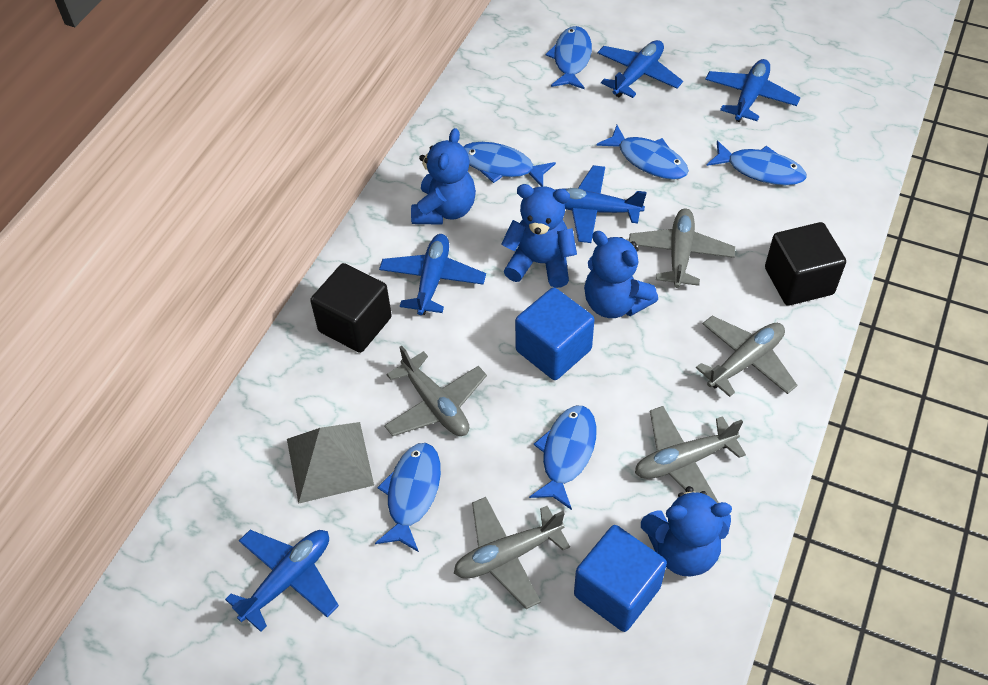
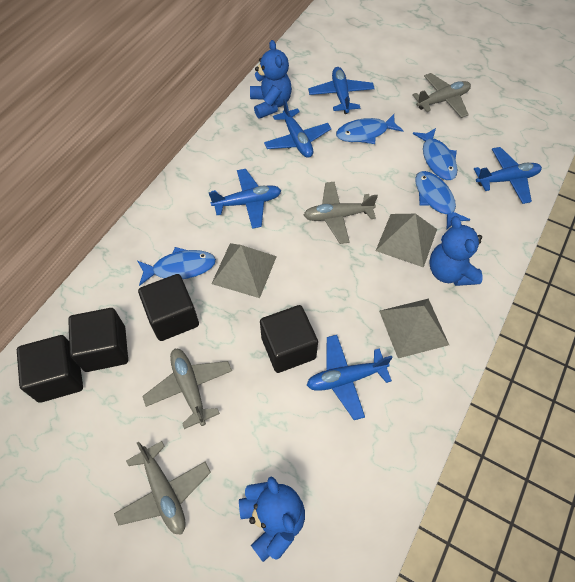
black cube: 2 -> 4
blue cube: 2 -> 0
blue fish: 6 -> 4
blue teddy bear: 4 -> 3
grey plane: 5 -> 4
grey pyramid: 1 -> 3

